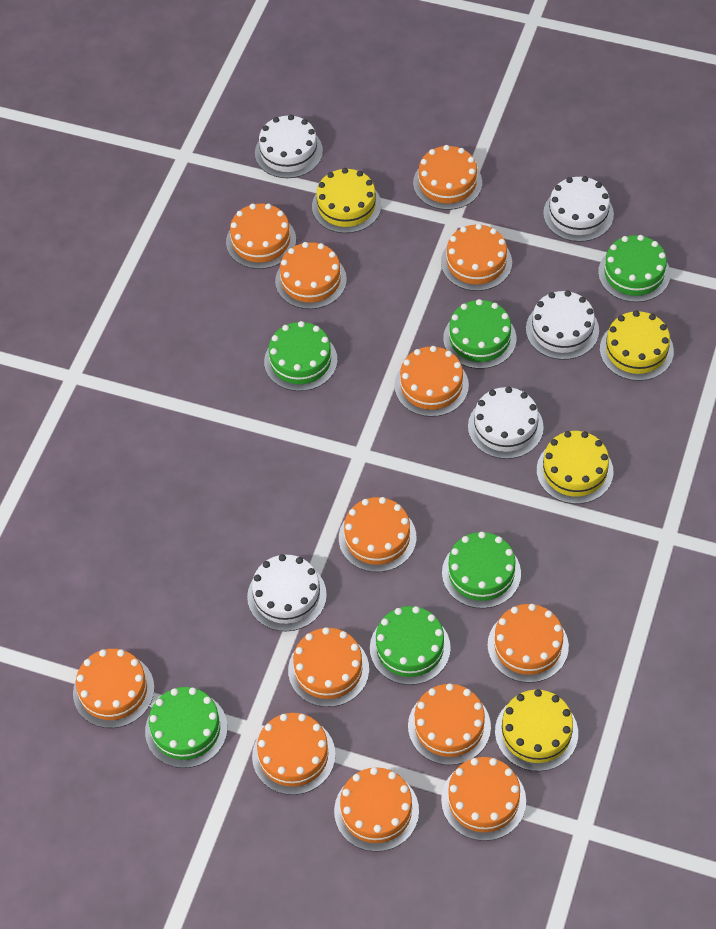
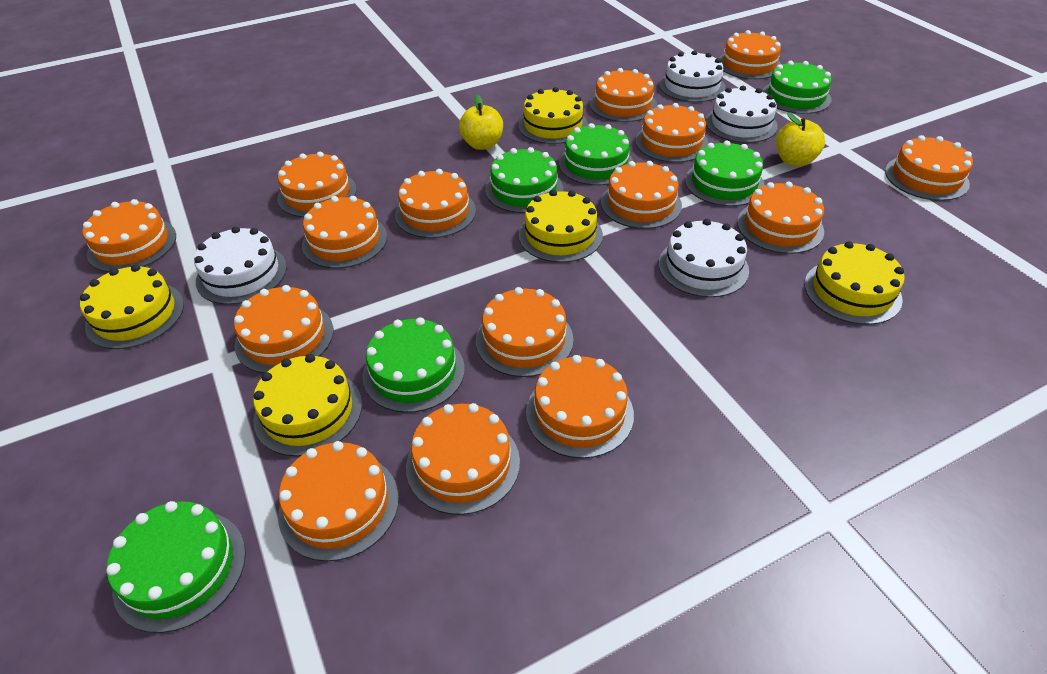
orange cake: 13 -> 15
white cake: 5 -> 4
yellow apple: 0 -> 2
yellow cake: 4 -> 5

